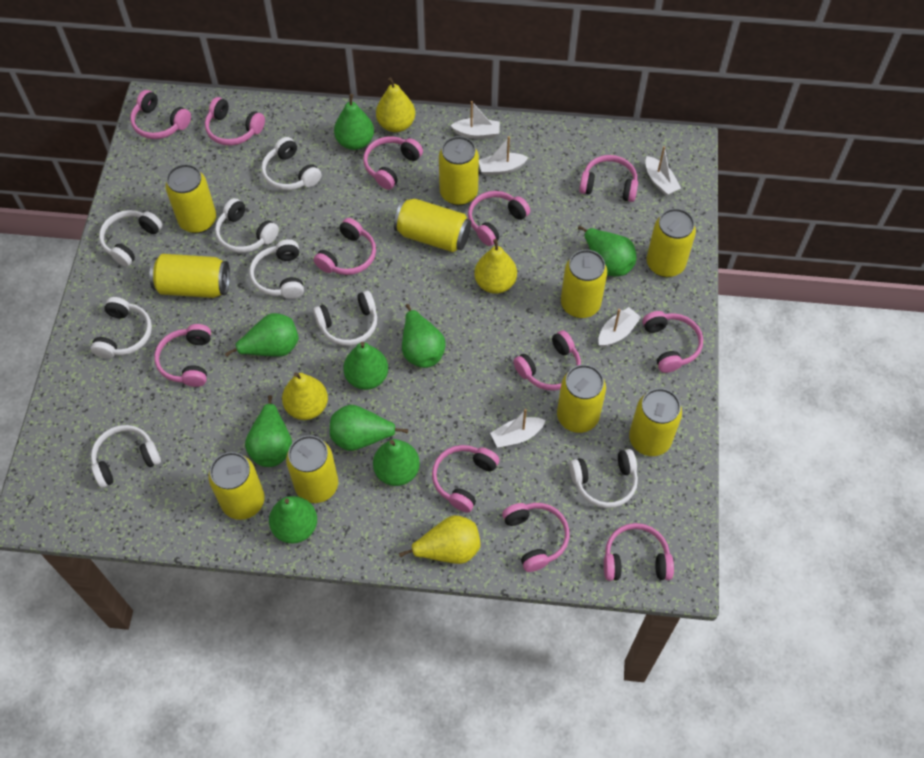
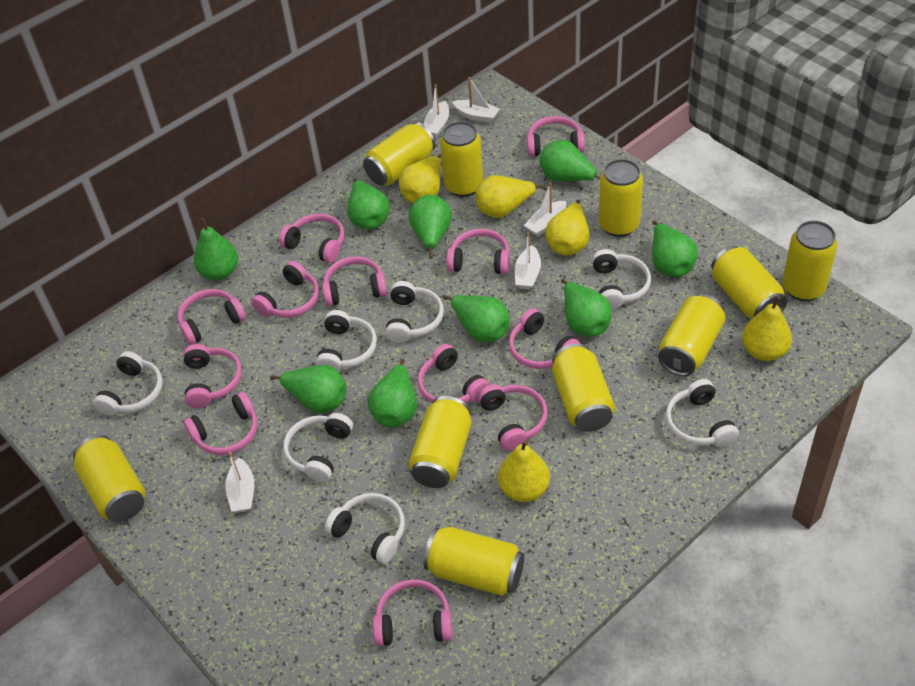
white headphones: 8 -> 7
yellow pear: 4 -> 5

